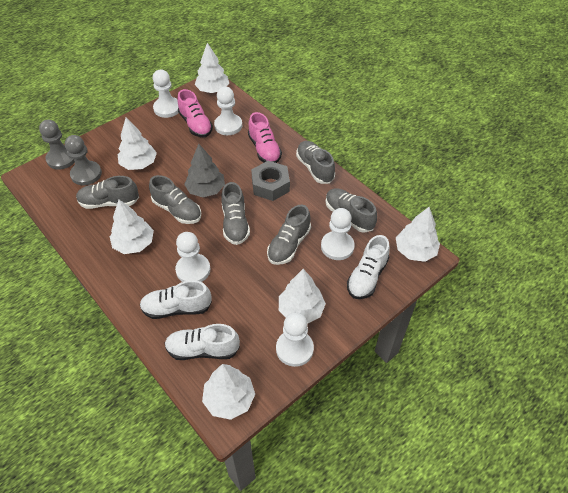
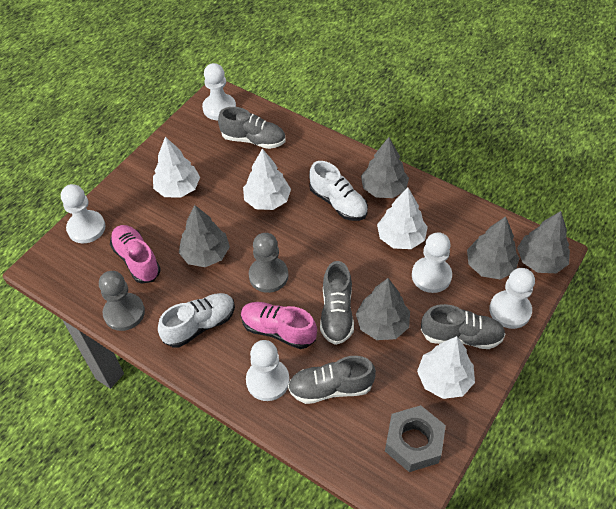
grey shoe: 6 -> 4
grey tree: 1 -> 5
white shoe: 3 -> 2
white tree: 6 -> 4

